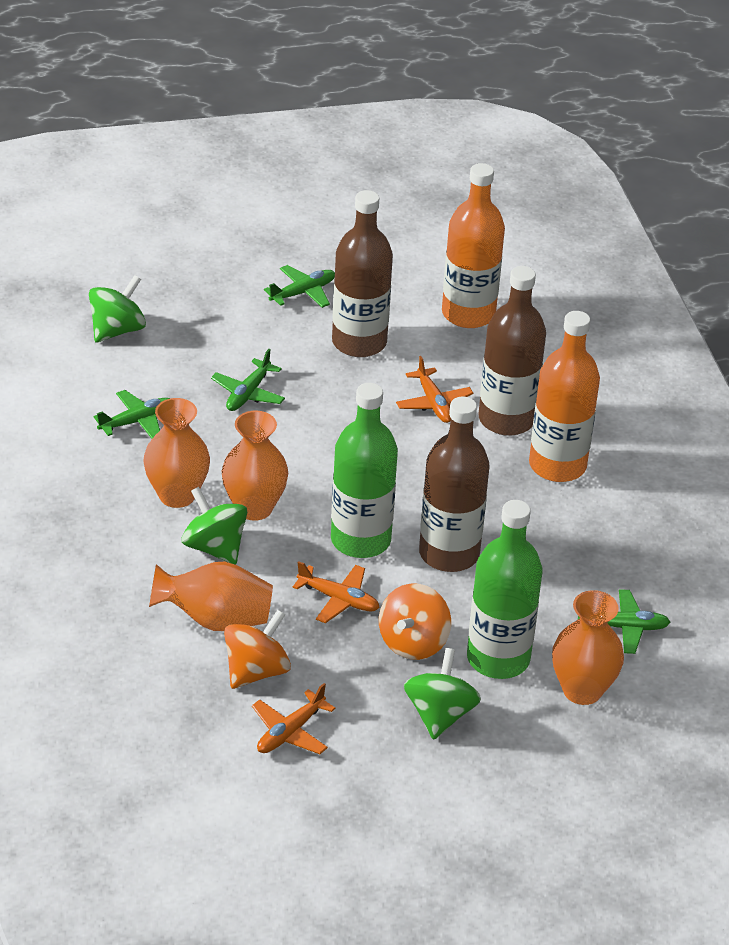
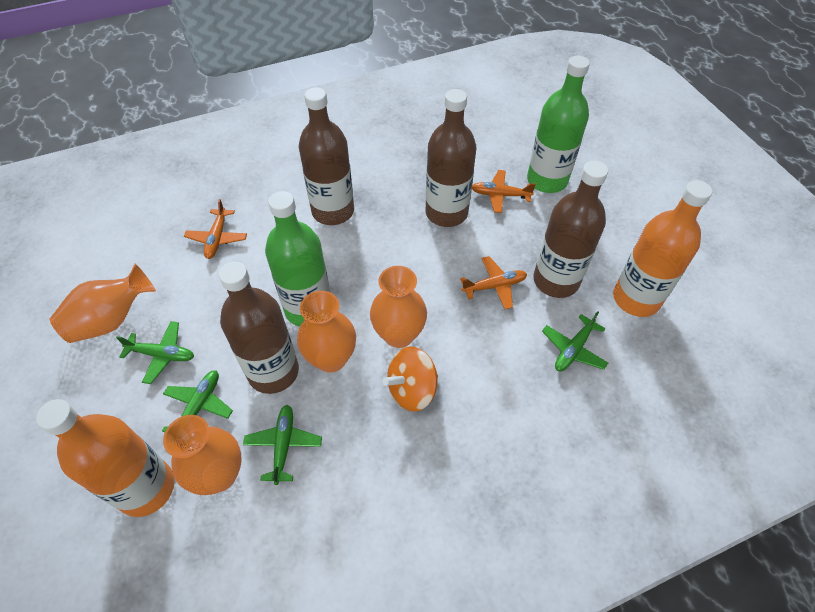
brown bottle: 3 -> 4
green spinning top: 3 -> 0
orange spinning top: 2 -> 1

